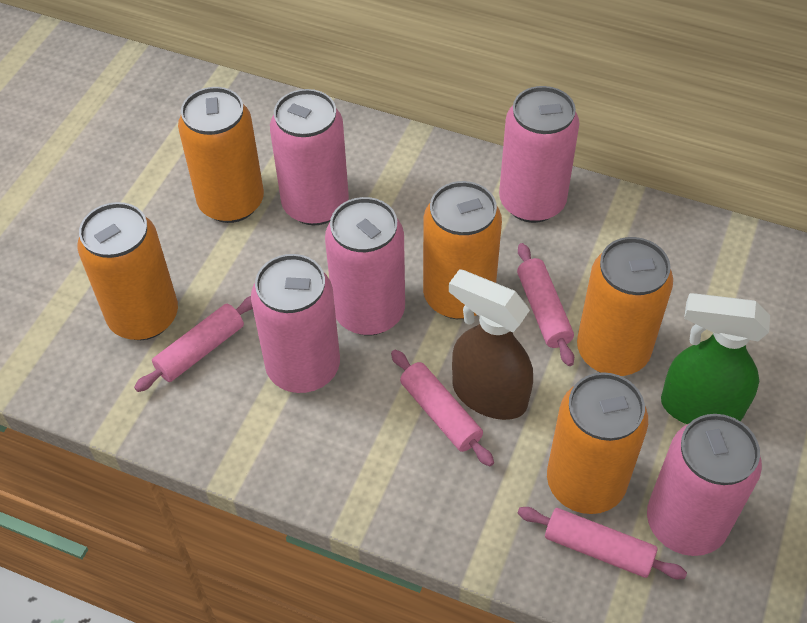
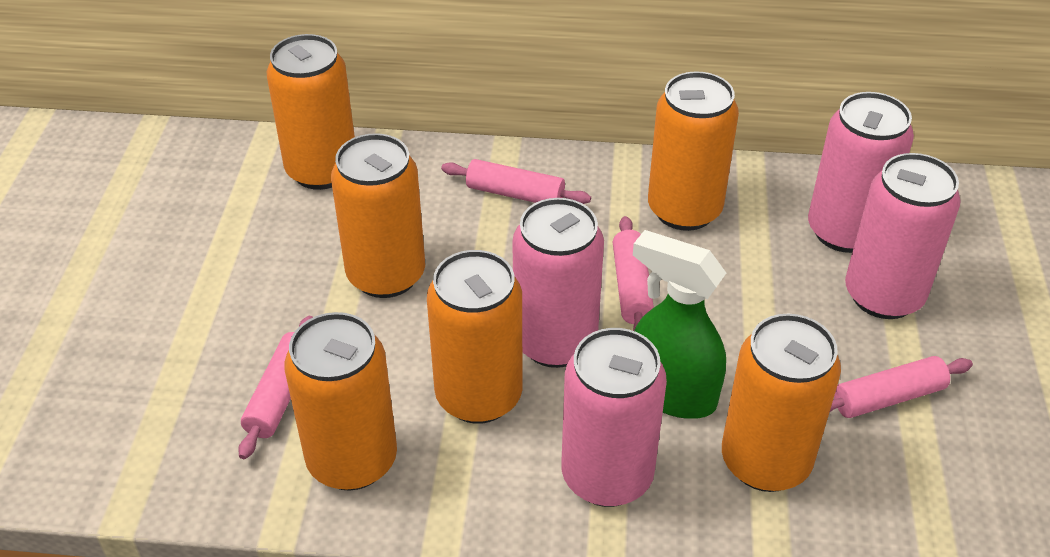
brown spray bottle: 1 -> 0
orange can: 5 -> 6
pink can: 5 -> 4

